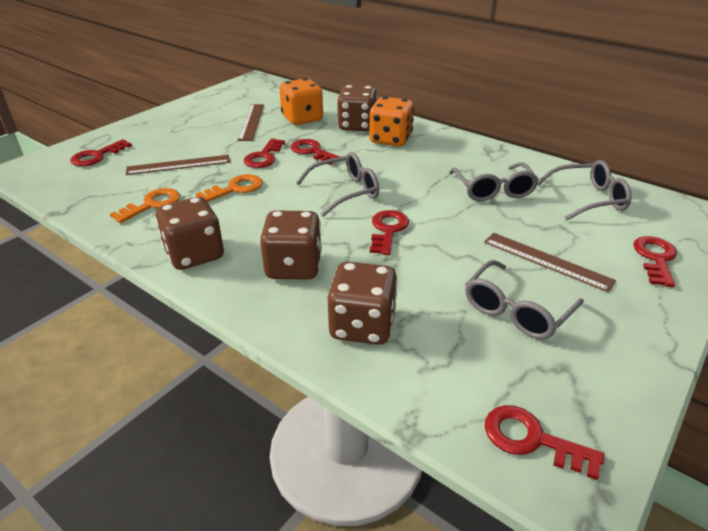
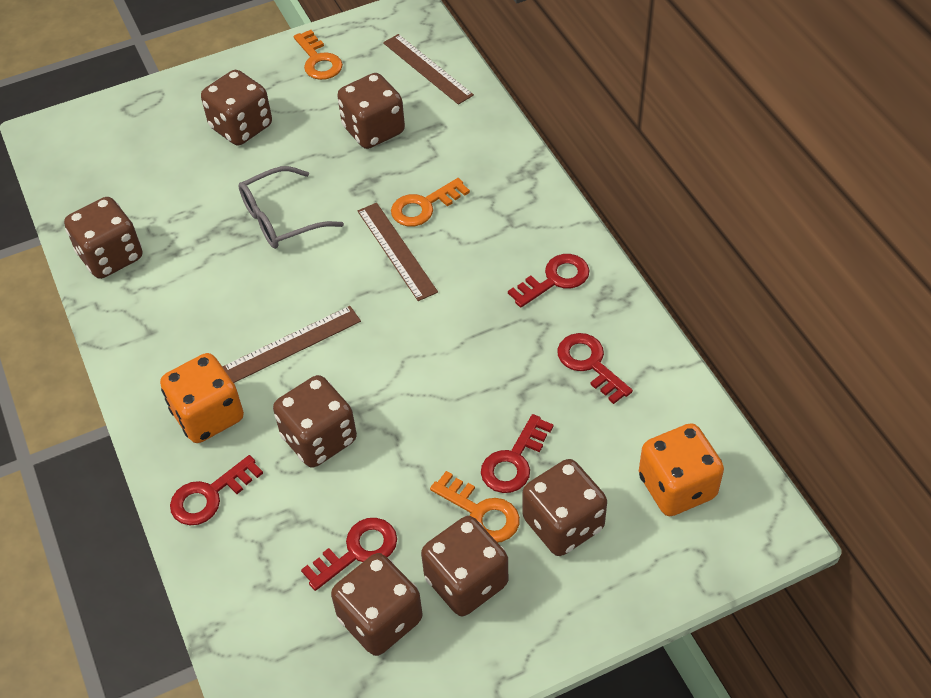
brown dice: 4 -> 7
grey glasses: 4 -> 1
orange key: 2 -> 3
red key: 6 -> 5

